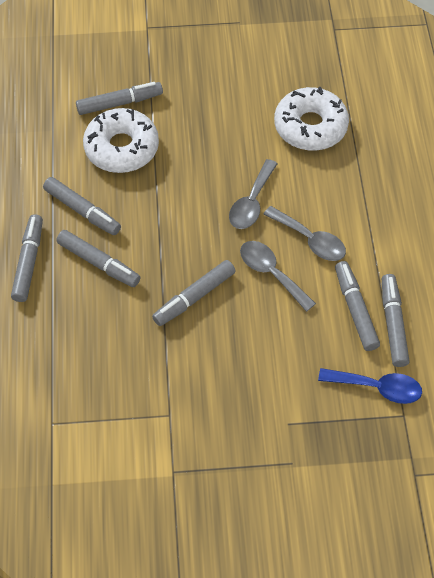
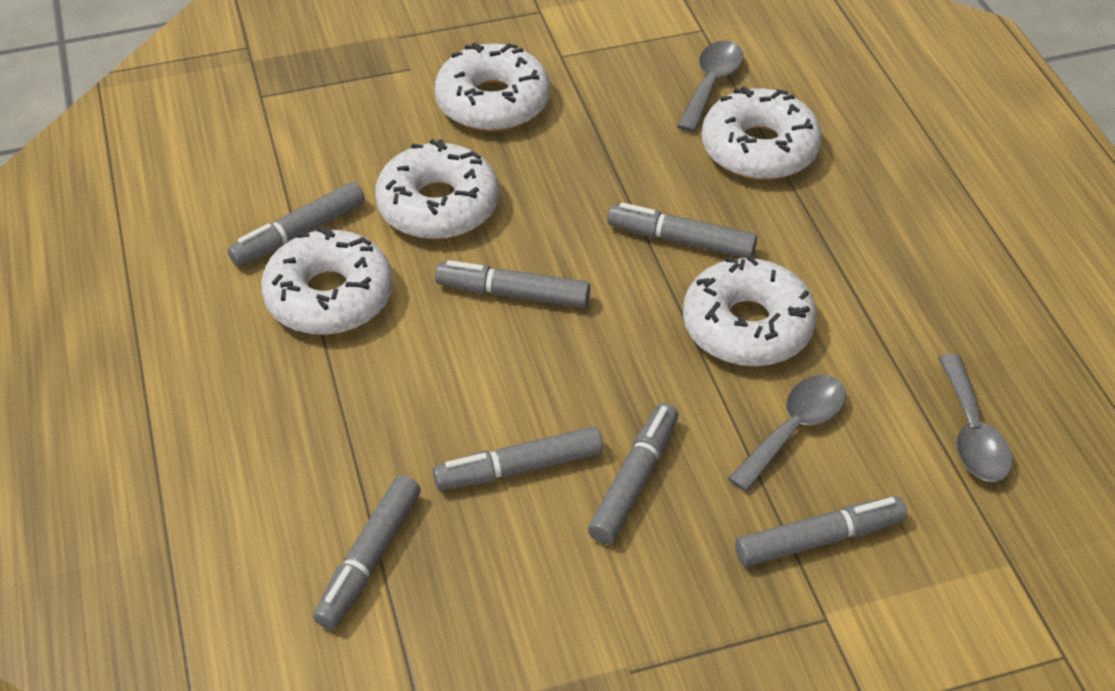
blue spoon: 1 -> 0
white donut: 2 -> 5

